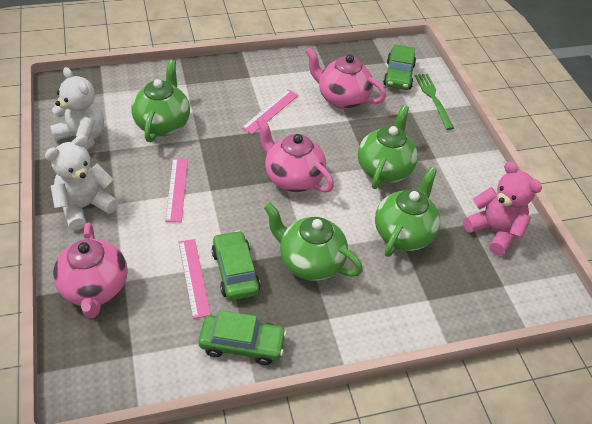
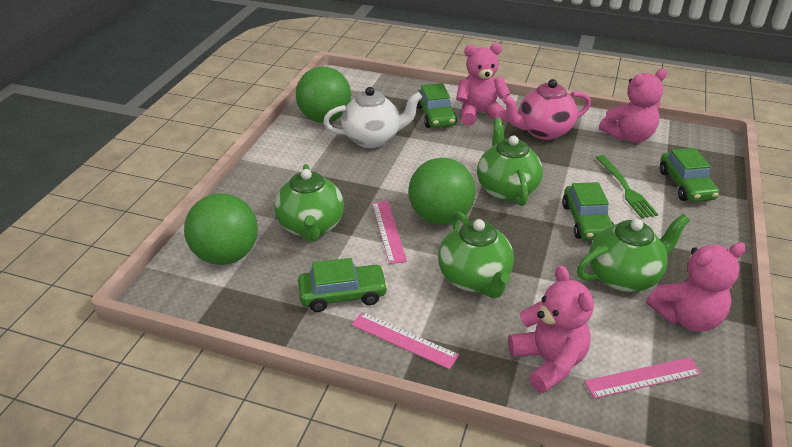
green ball: 0 -> 3
green car: 3 -> 4
pink teapot: 3 -> 1
pink teddy bear: 1 -> 4
white teapot: 0 -> 1
white teddy bear: 2 -> 0

